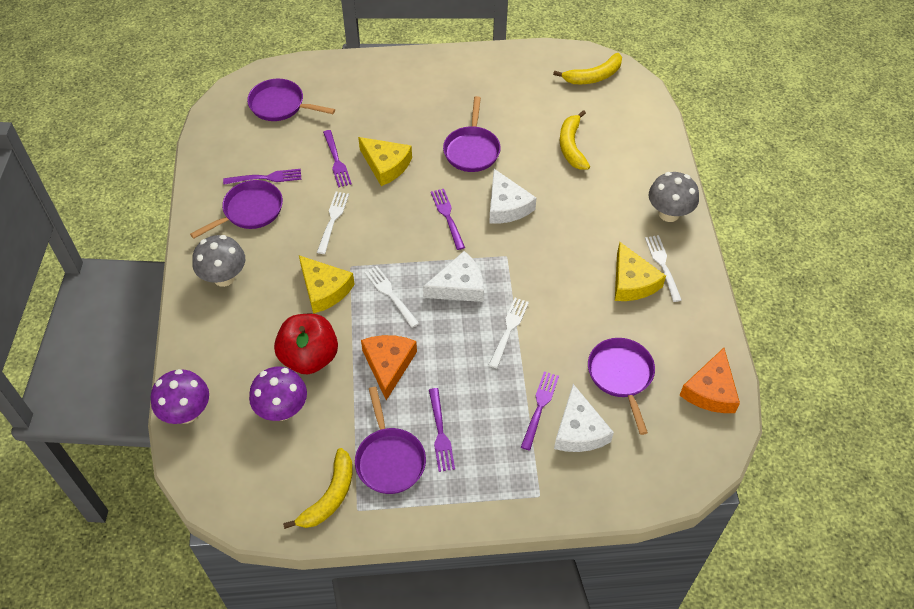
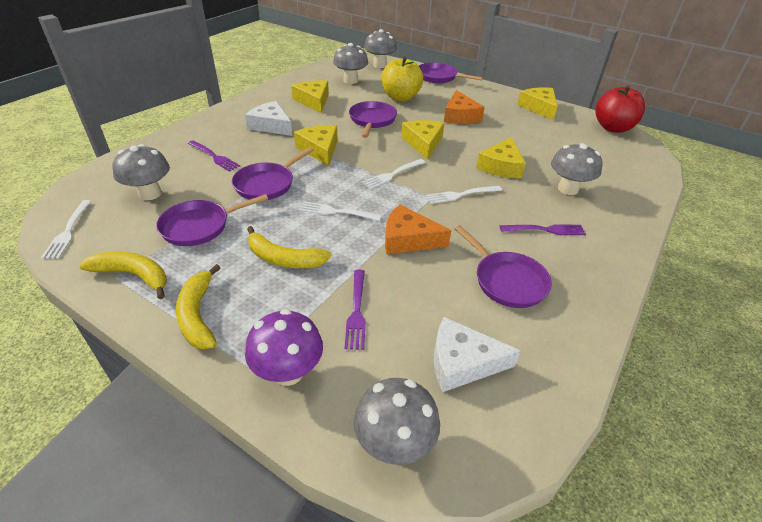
grey mushroom: 2 -> 5
purple fork: 5 -> 3
purple mushroom: 2 -> 1
white cheese: 3 -> 2
yellow apple: 0 -> 1
yellow cheese: 3 -> 5

